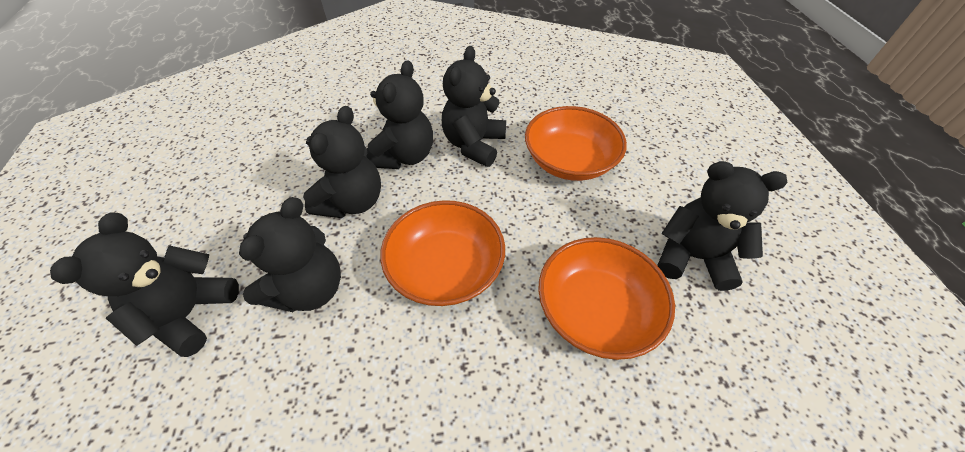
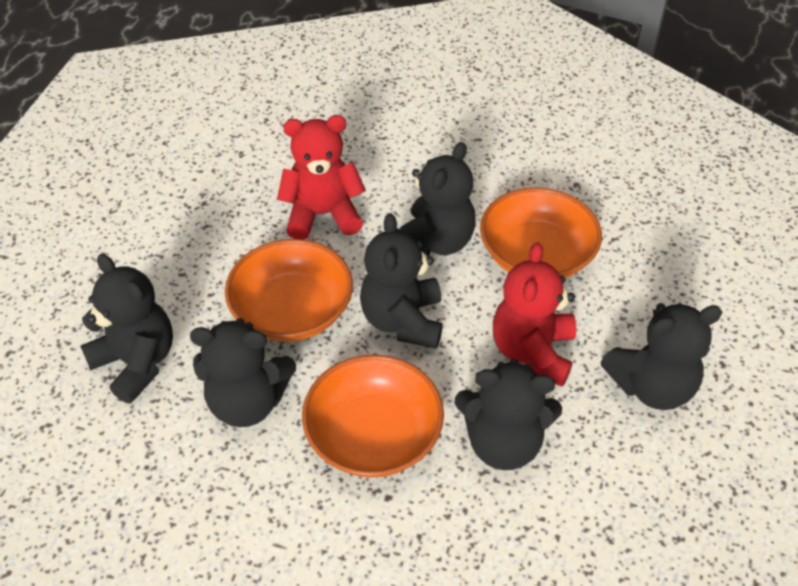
red teddy bear: 0 -> 2

